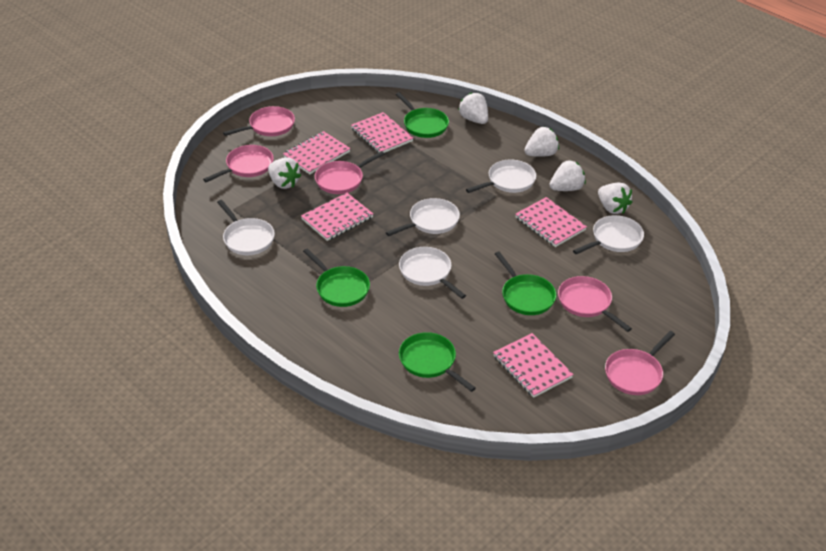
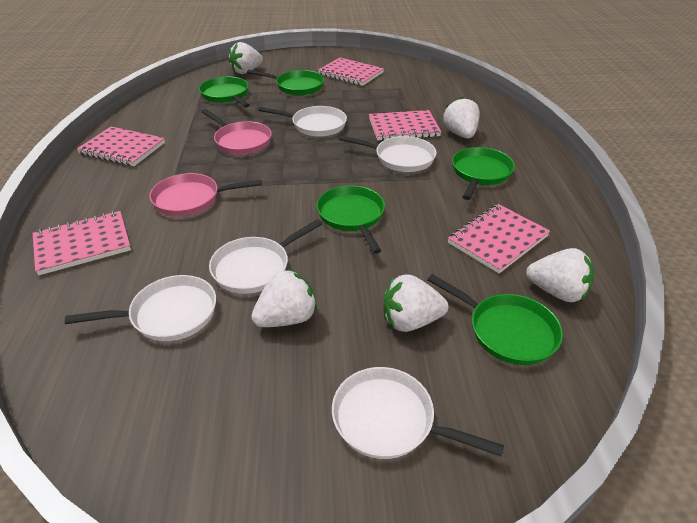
green pan: 4 -> 5
pink pan: 5 -> 2

